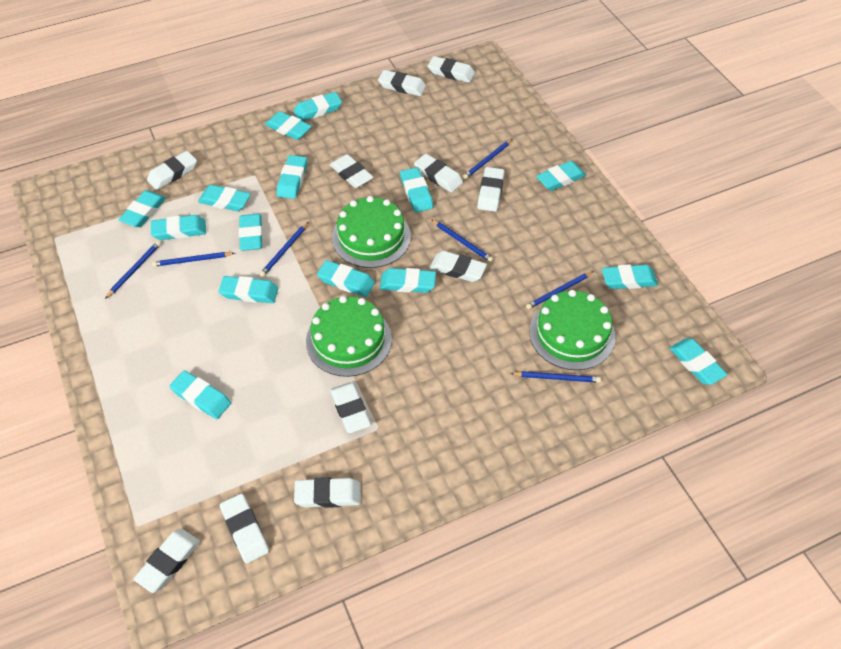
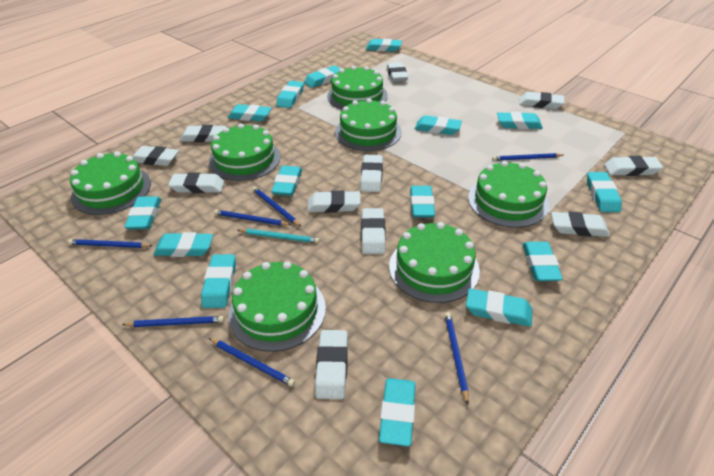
green cake: 3 -> 7
turquoise pencil: 0 -> 1

